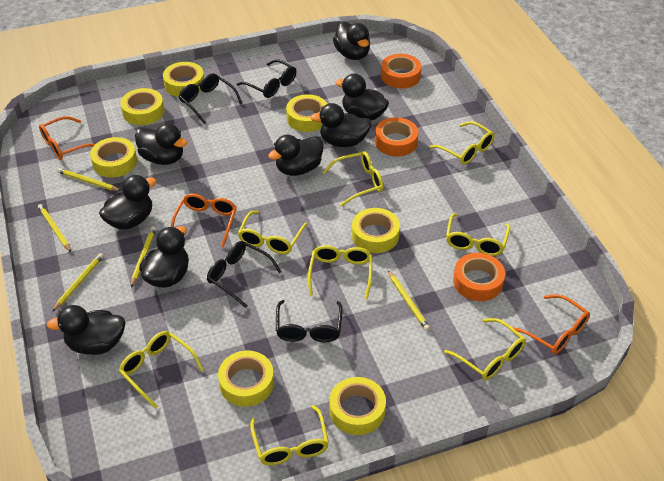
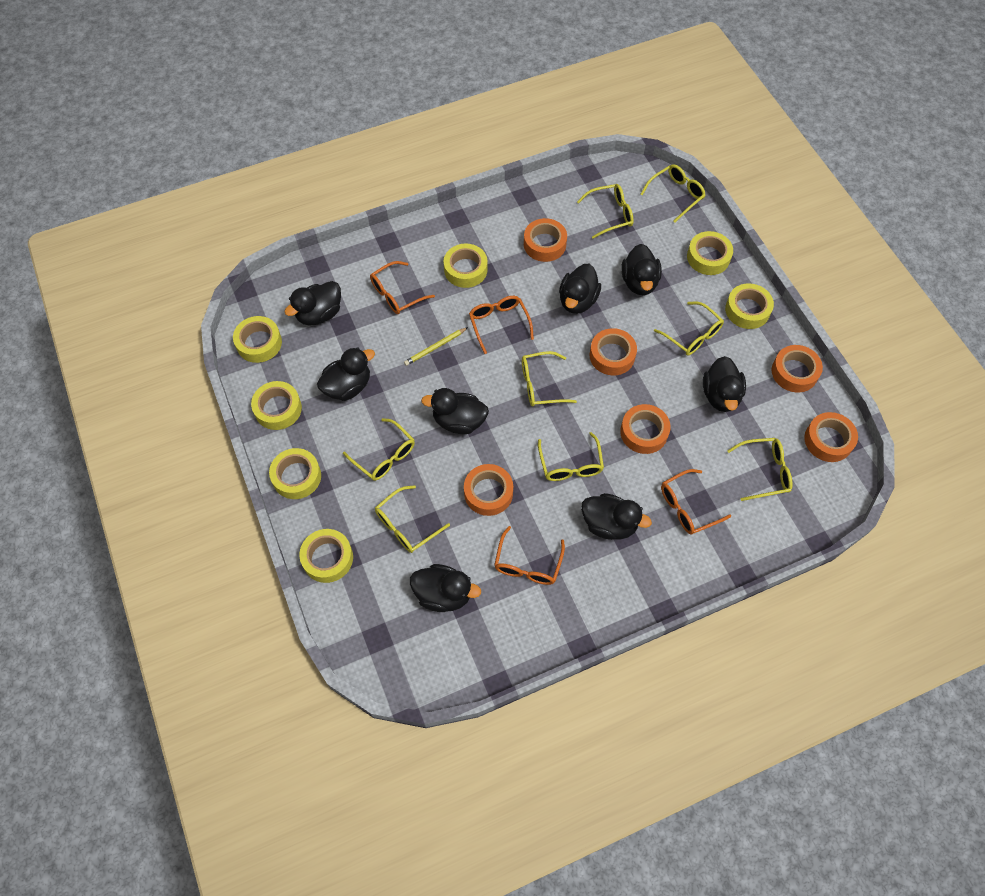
black glasses: 4 -> 0
orange glasses: 3 -> 4
orange tape: 3 -> 6
yellow pencil: 5 -> 1

